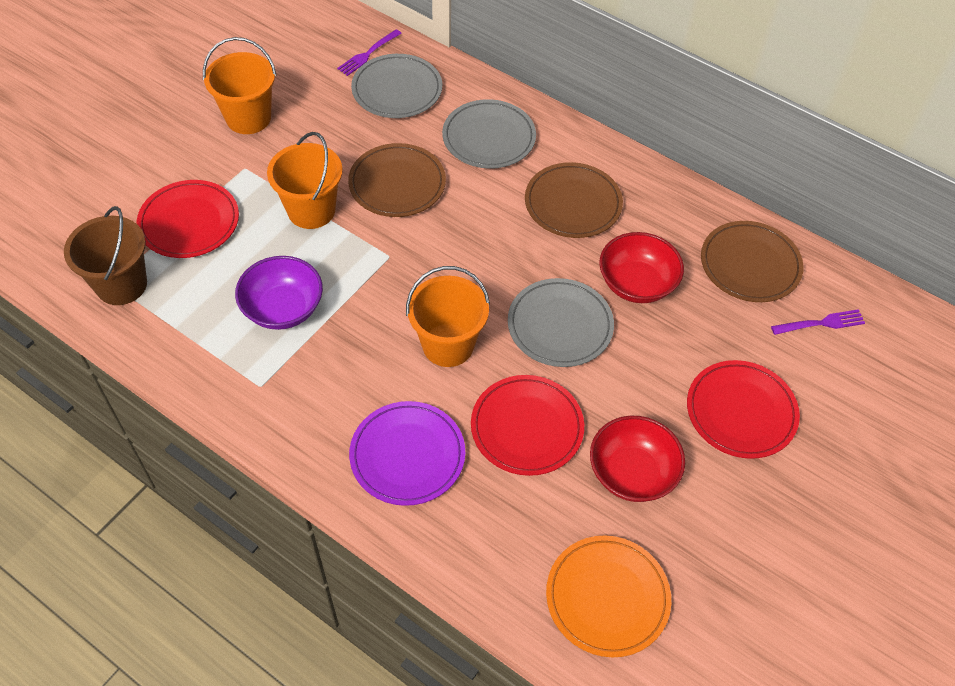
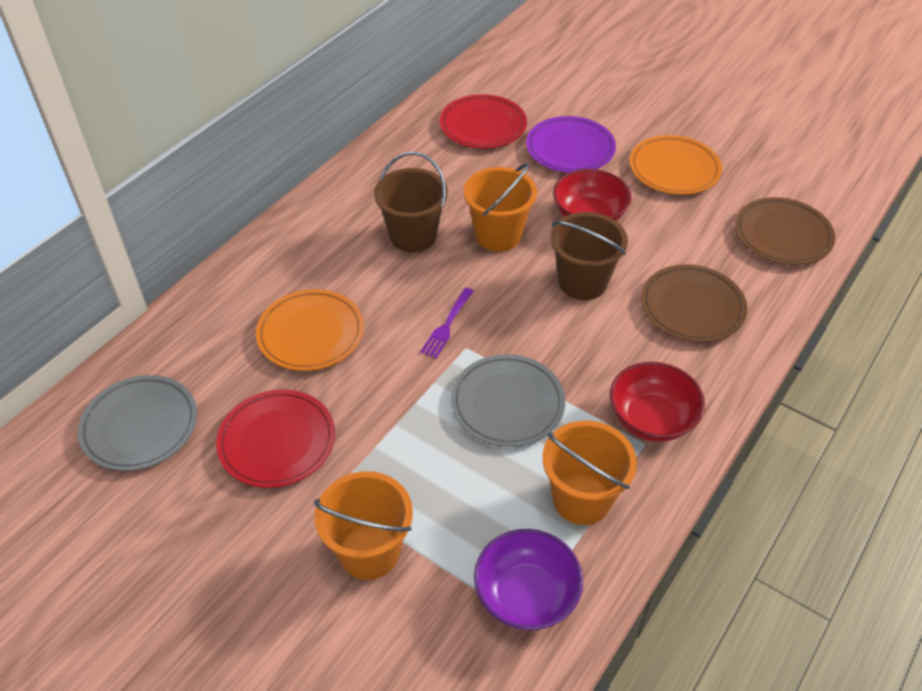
brown bucket: 1 -> 2
brown plate: 3 -> 2
grey plate: 3 -> 2
orange plate: 1 -> 2
purple fork: 2 -> 1
red plate: 3 -> 2

